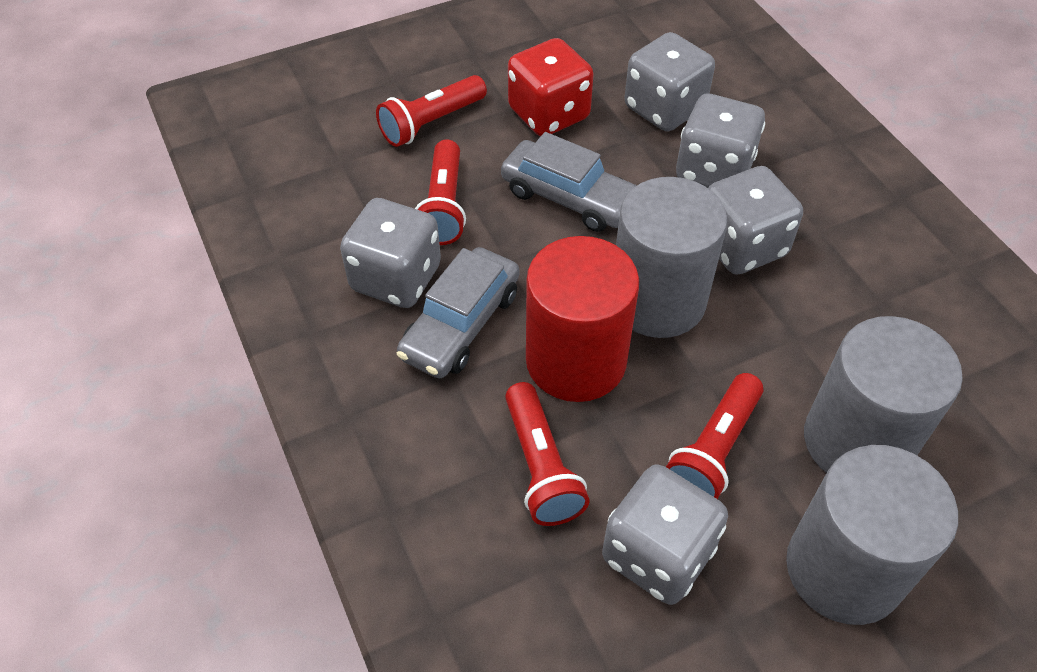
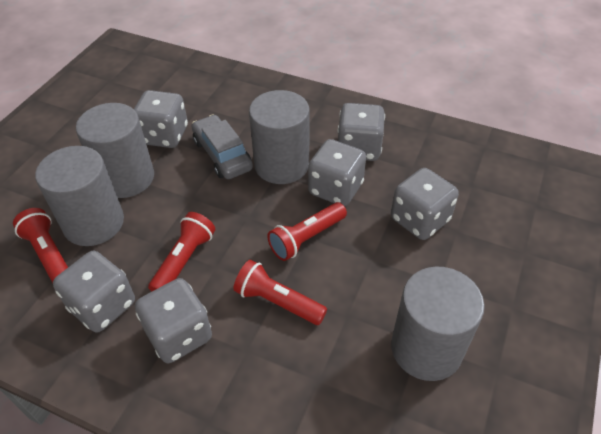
grey car: 2 -> 1
grey cylinder: 3 -> 4
grey dice: 5 -> 6
red cylinder: 1 -> 0
red dice: 1 -> 0

